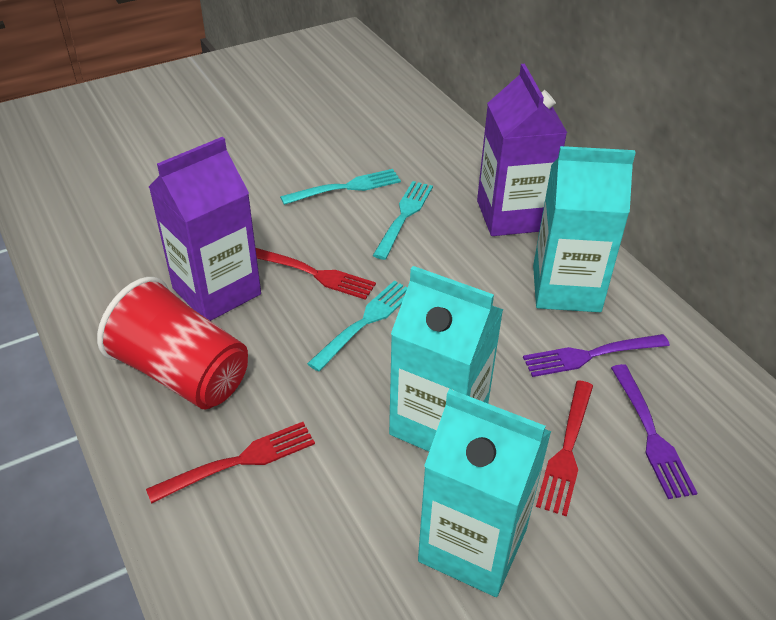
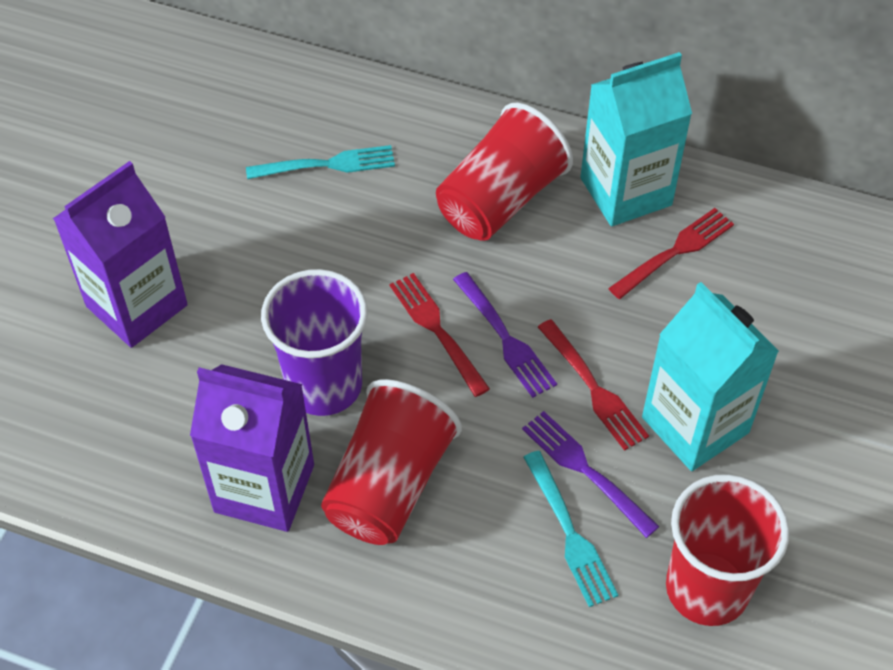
purple cup: 0 -> 1
red cup: 1 -> 3
turquoise carton: 3 -> 2
turquoise fork: 3 -> 2

